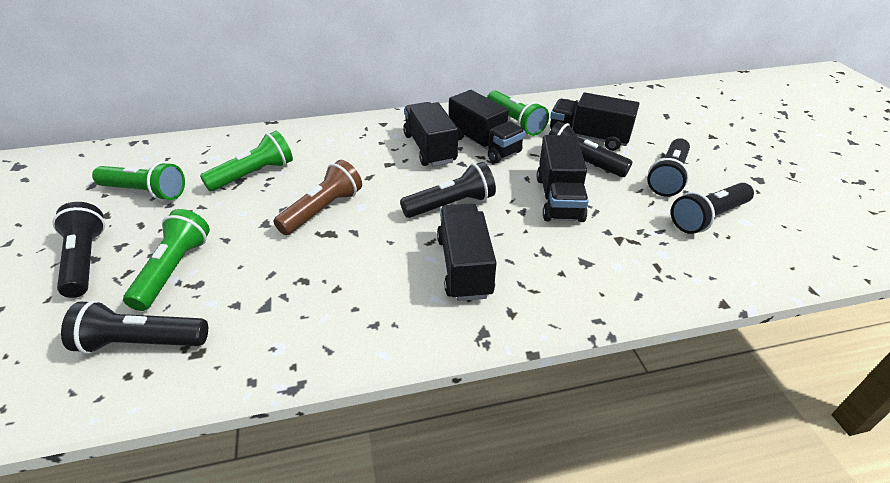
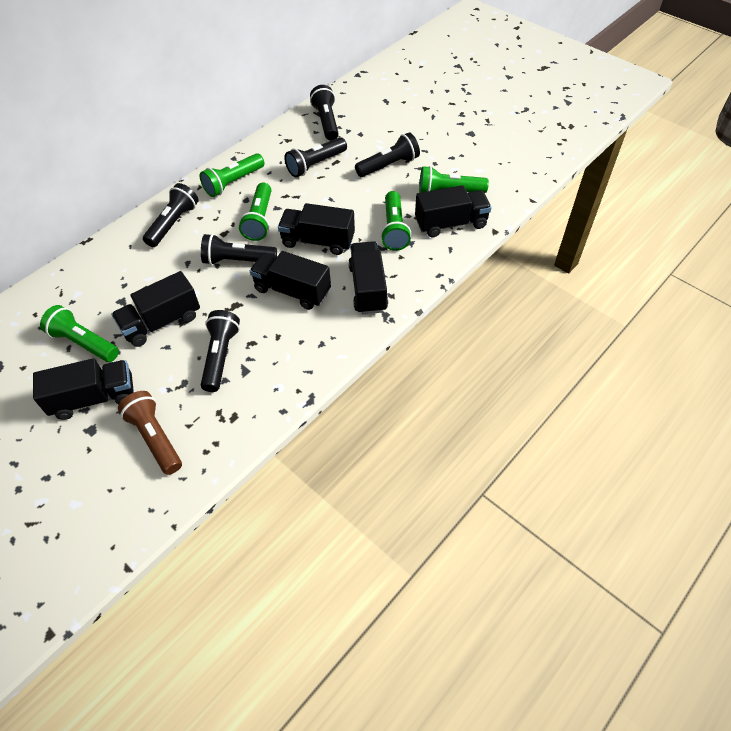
black truck: 5 -> 6
green flashlight: 4 -> 5

